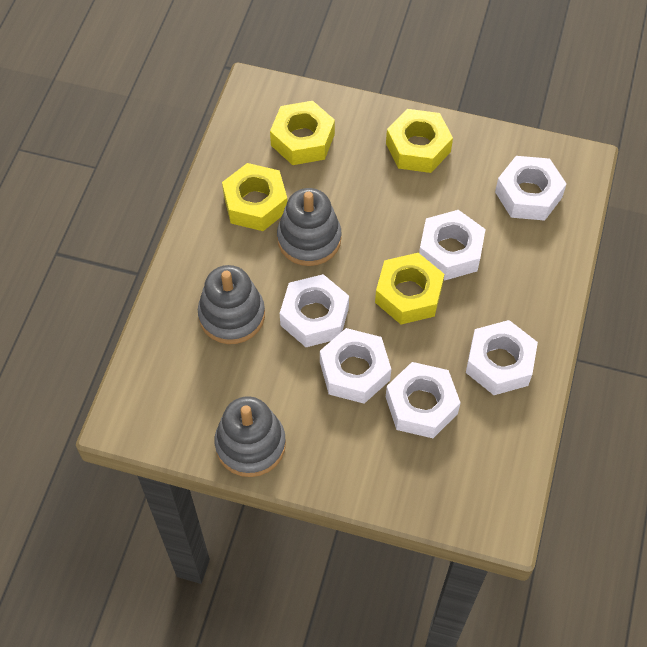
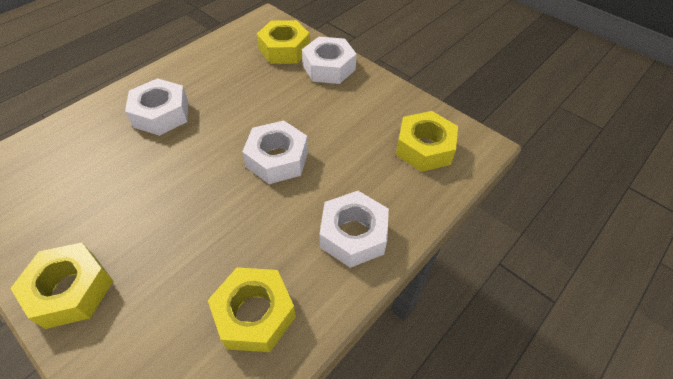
grey stacking toy: 3 -> 0
white nut: 6 -> 4

